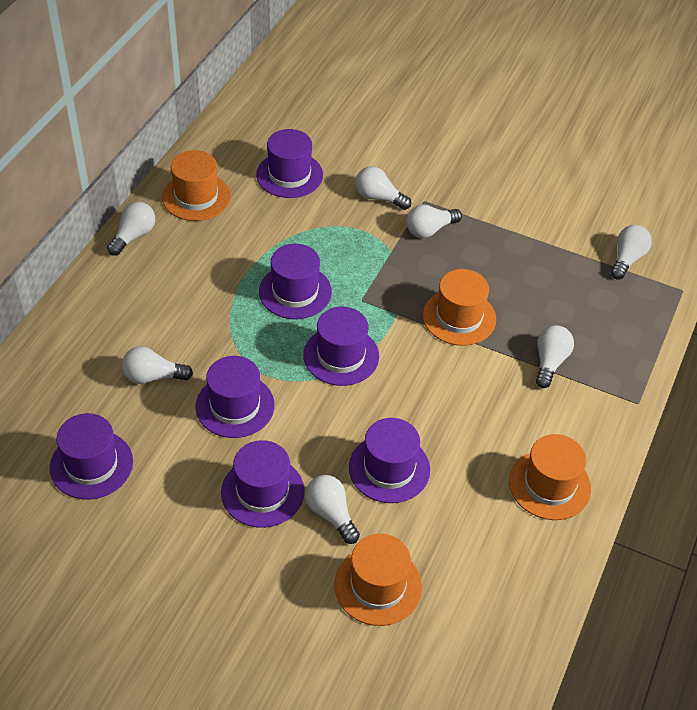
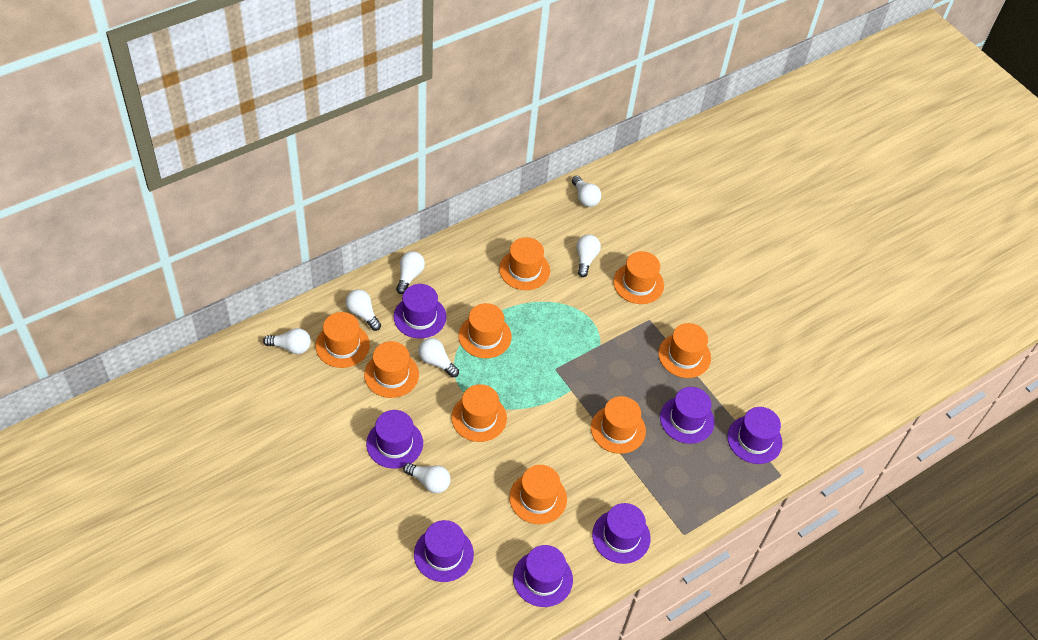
orange hat: 4 -> 9

